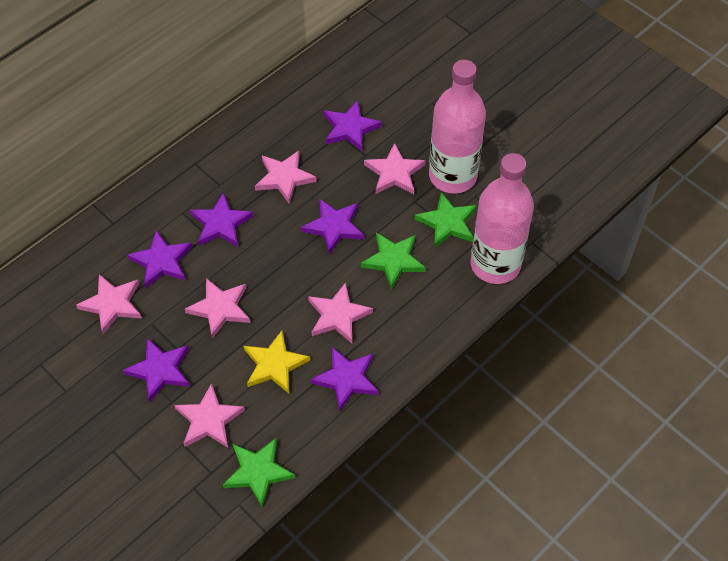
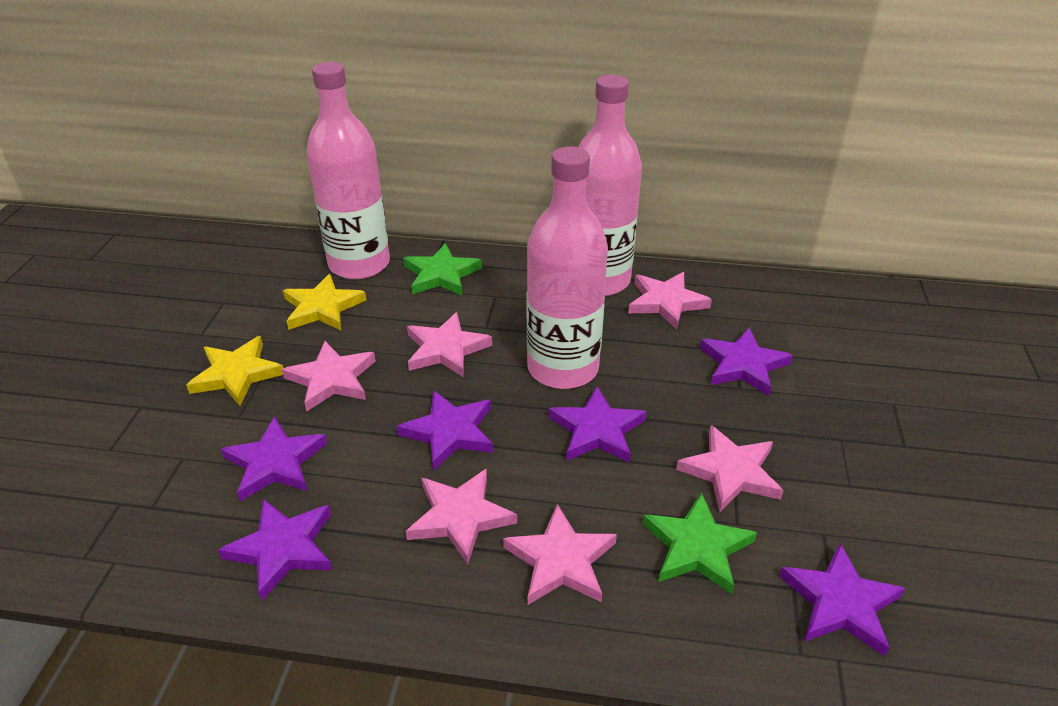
green star: 3 -> 2
pink bottle: 2 -> 3
yellow star: 1 -> 2

